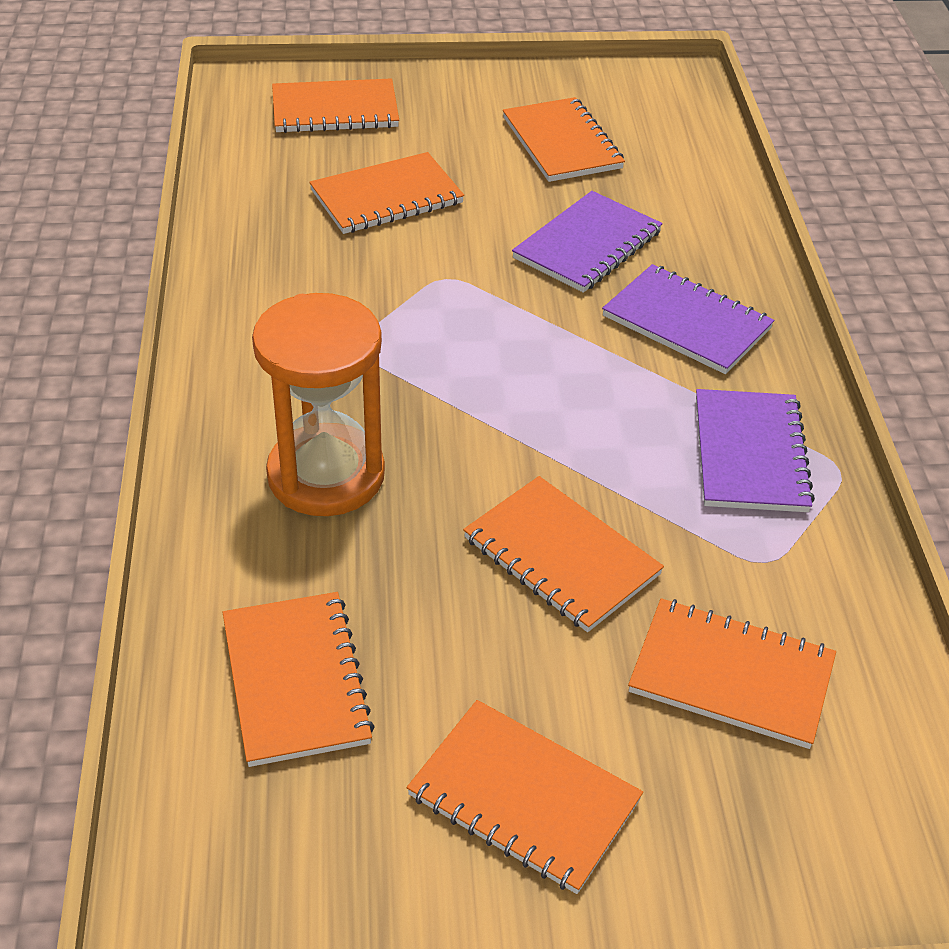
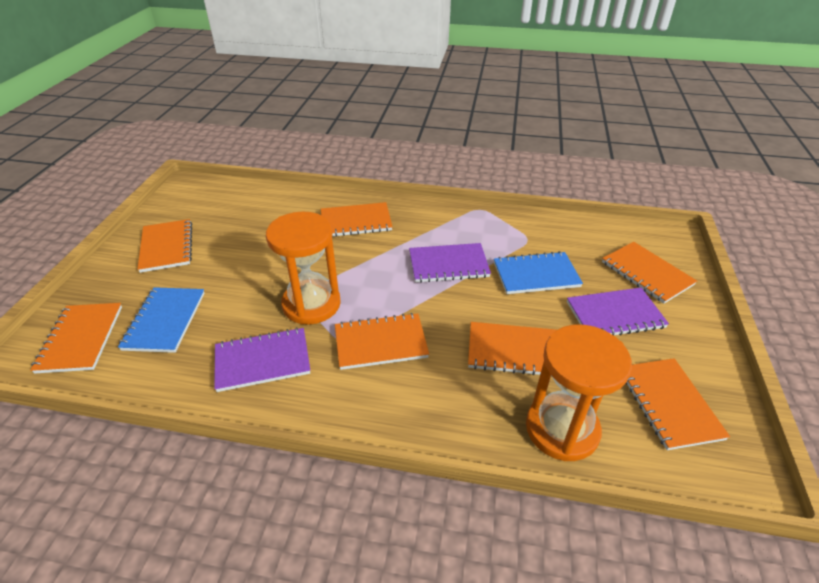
blue notebook: 0 -> 2
orange hourglass: 1 -> 2

